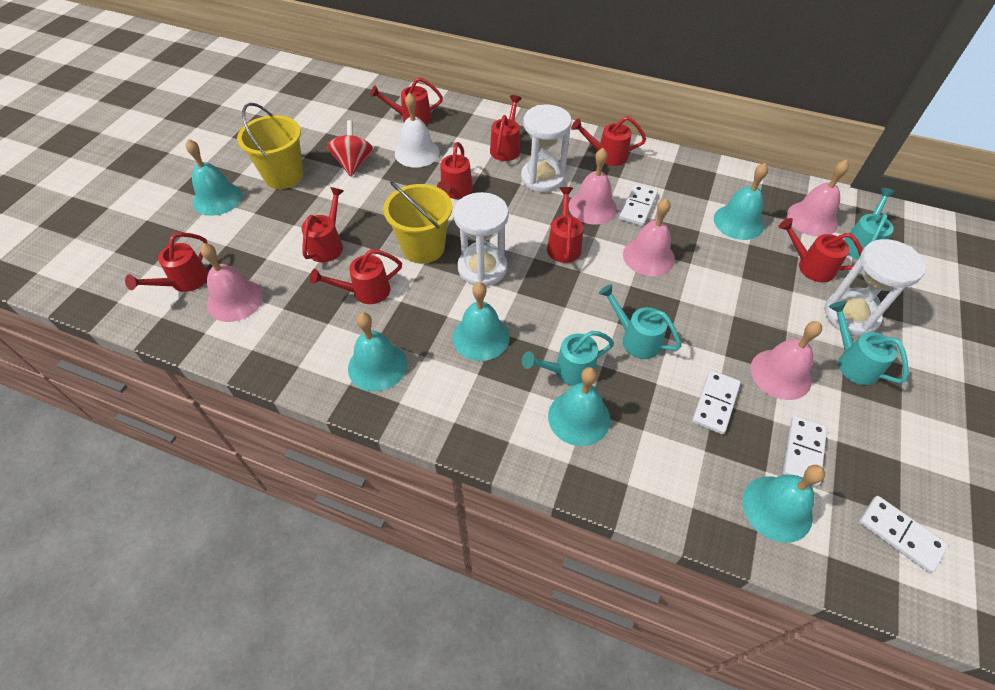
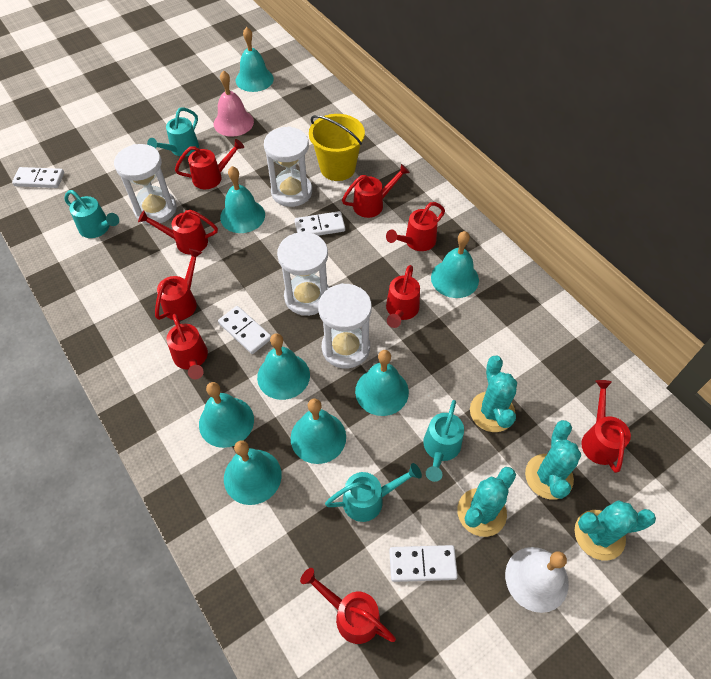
pink bell: 5 -> 1
red spinning top: 1 -> 0
turquoise bell: 6 -> 8
turquoise cactus: 0 -> 4
white hourglass: 3 -> 4
yellow bucket: 2 -> 1

